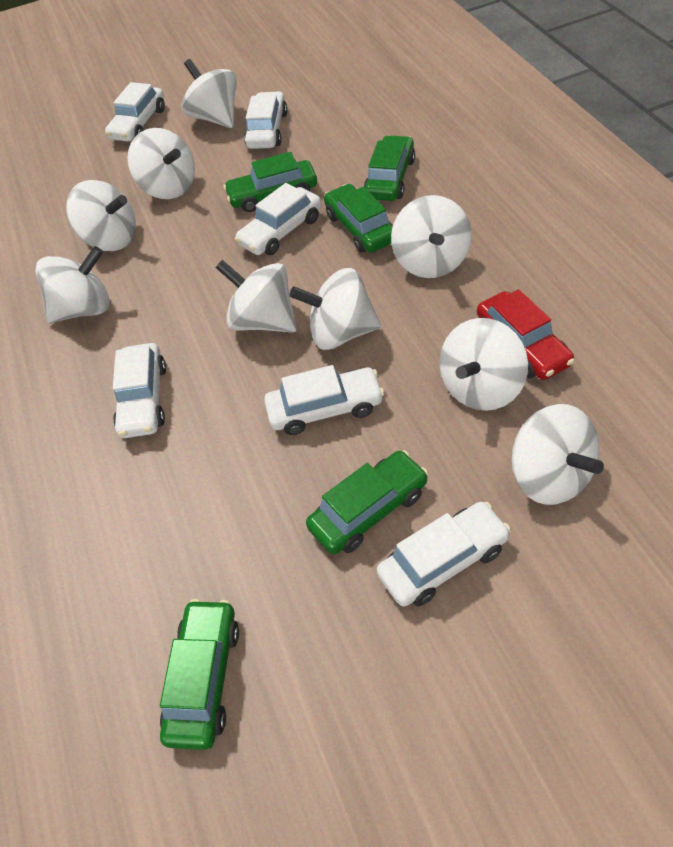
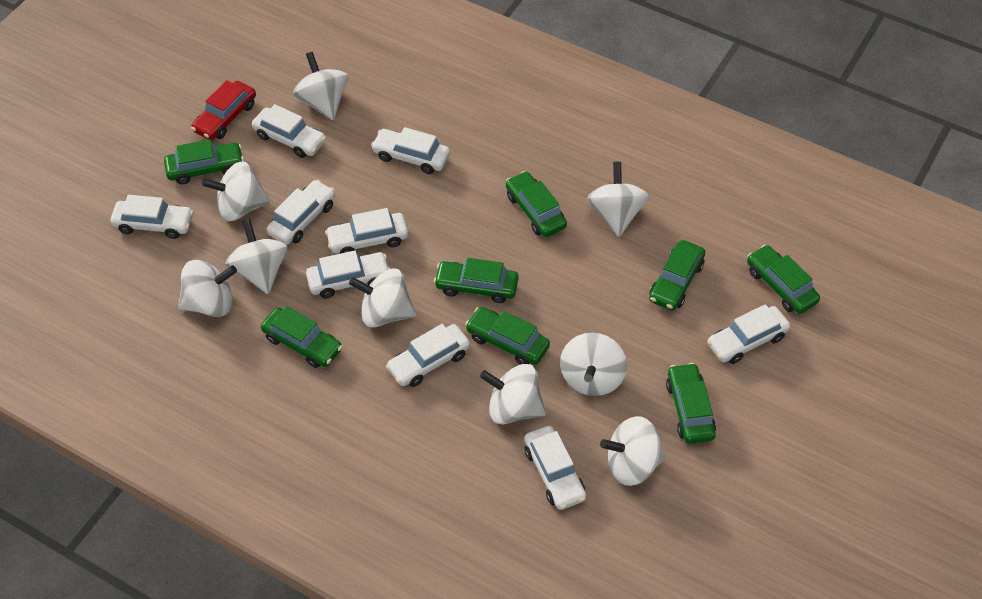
green car: 5 -> 8
white car: 6 -> 9

